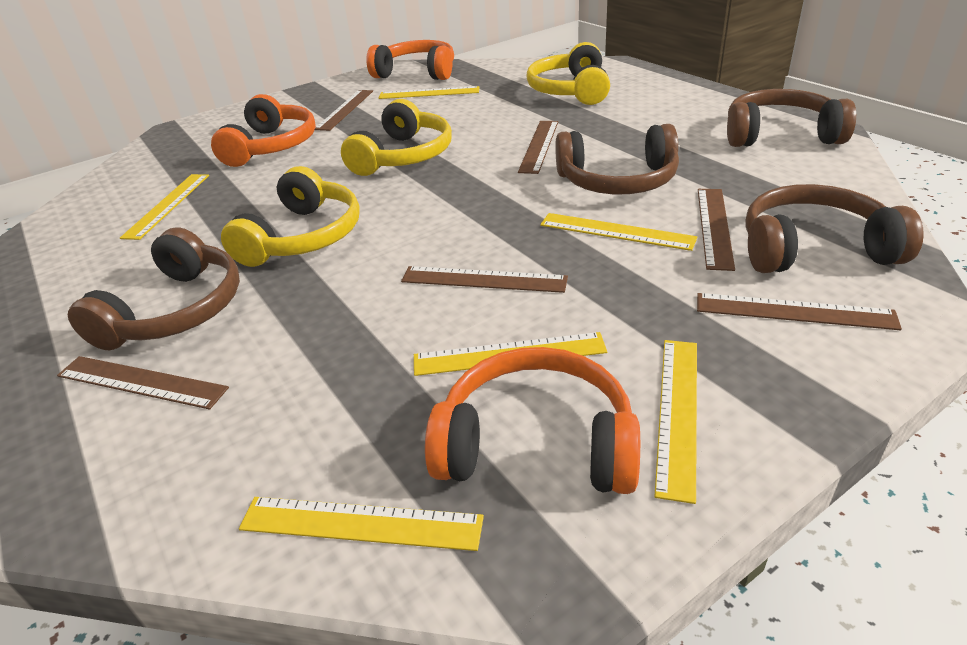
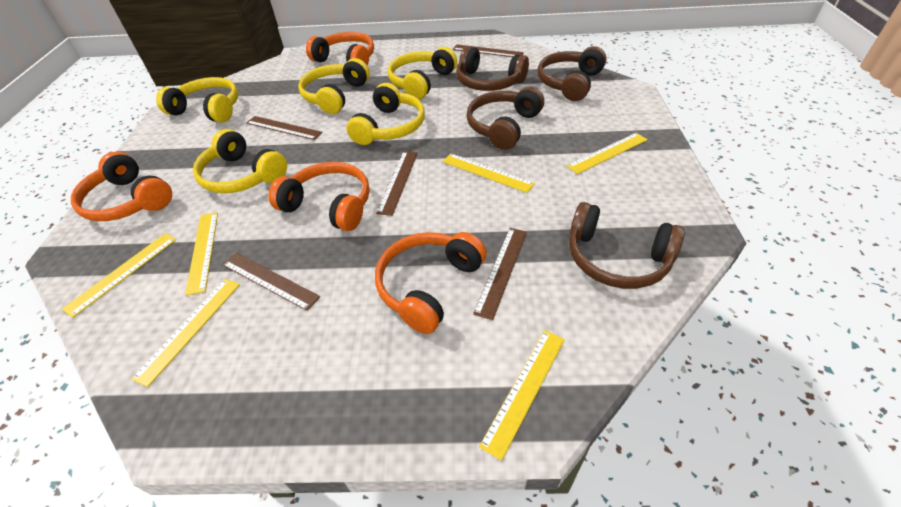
brown ruler: 6 -> 5
orange headphones: 3 -> 4
yellow headphones: 3 -> 5

